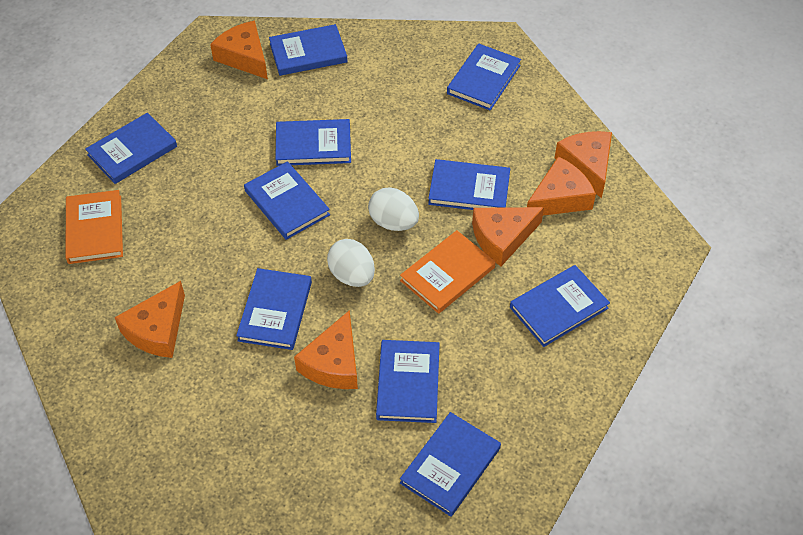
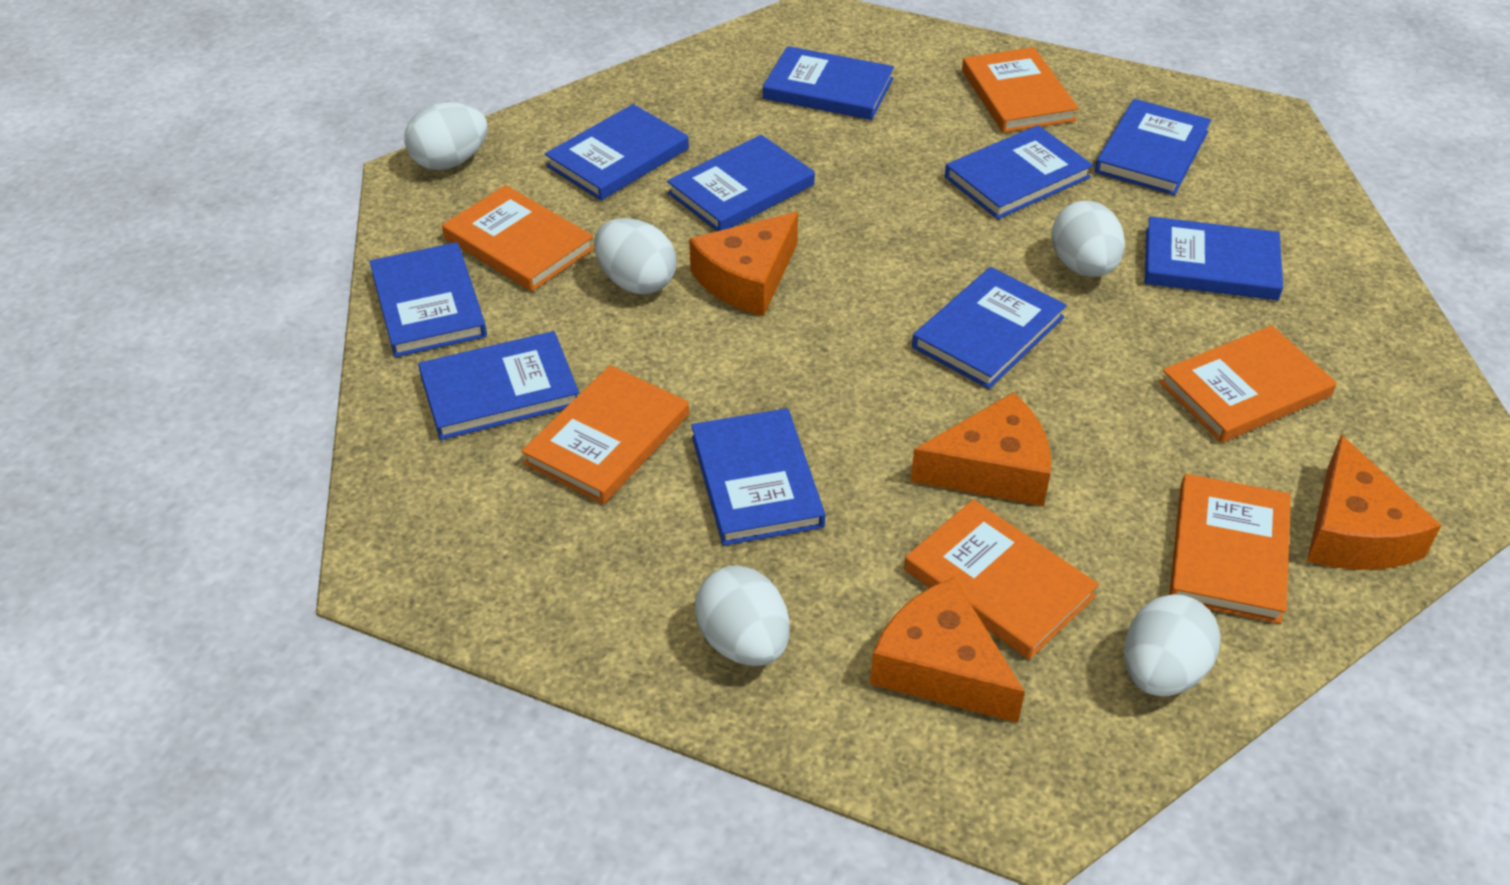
orange book: 2 -> 6
orange cheese: 6 -> 4
white egg: 2 -> 5

